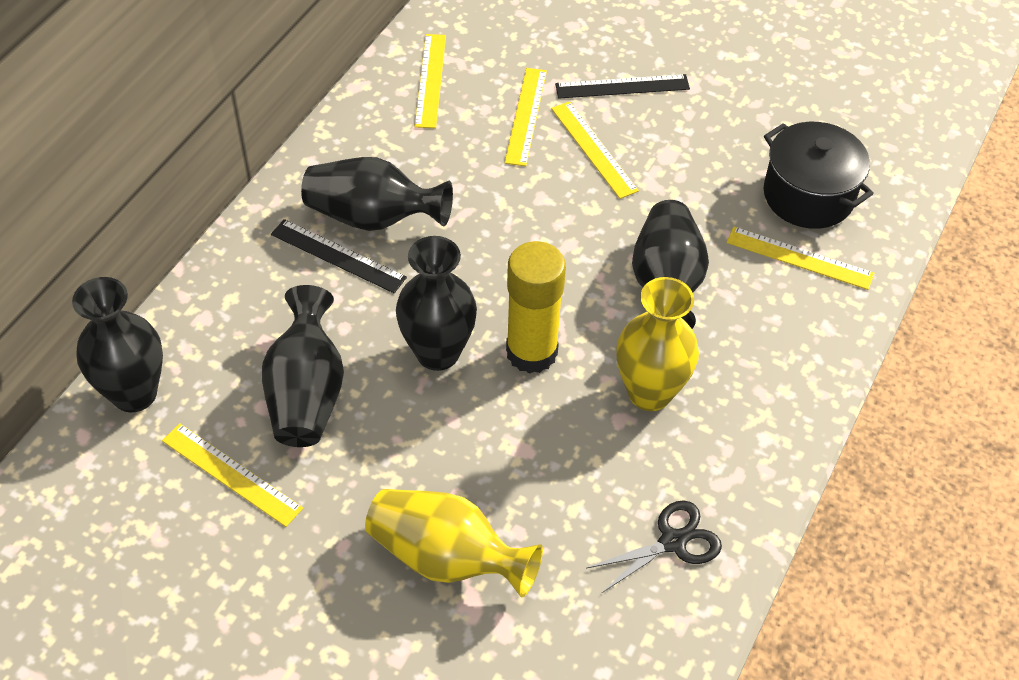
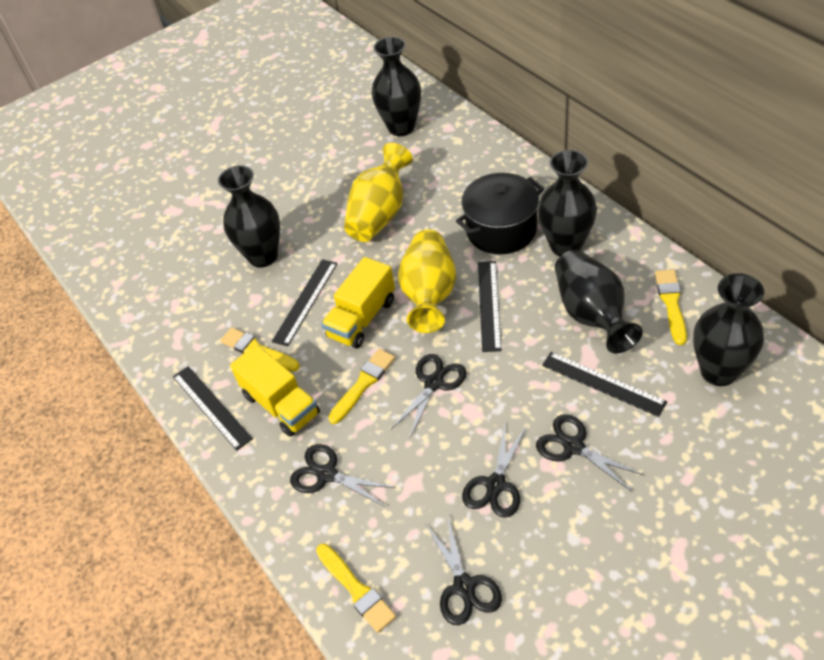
black ruler: 2 -> 4
black scissors: 1 -> 5
yellow brush: 0 -> 4
yellow glue stick: 1 -> 0
yellow ruler: 5 -> 0
yellow truck: 0 -> 2

